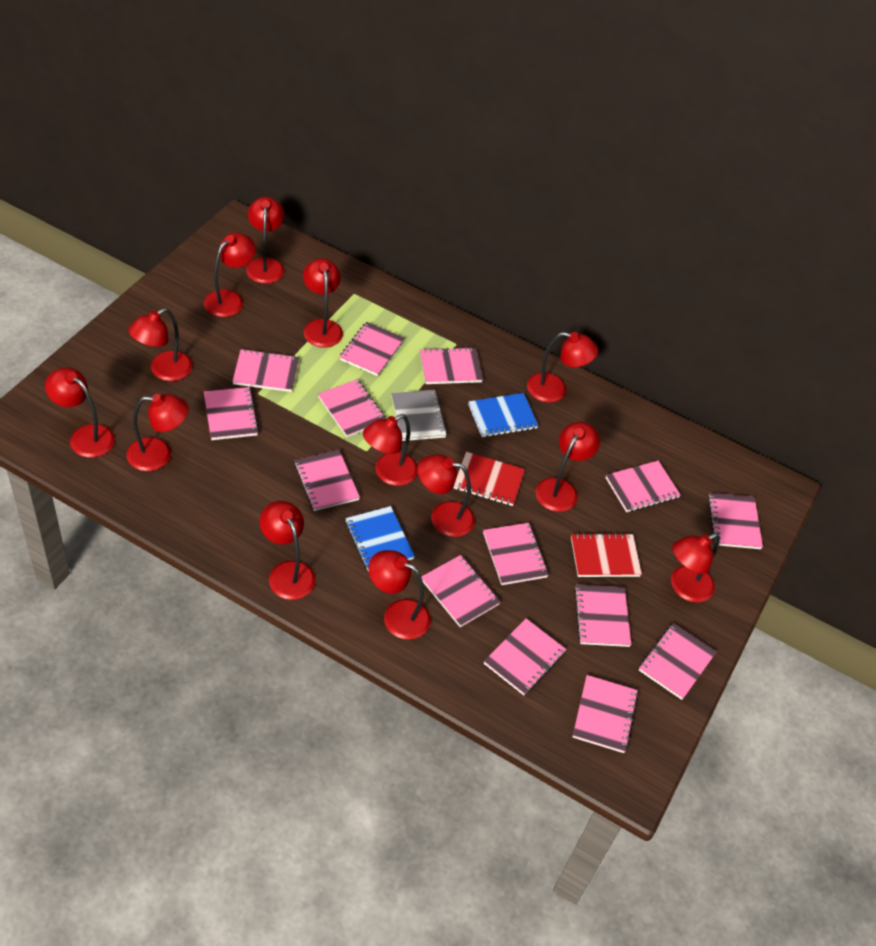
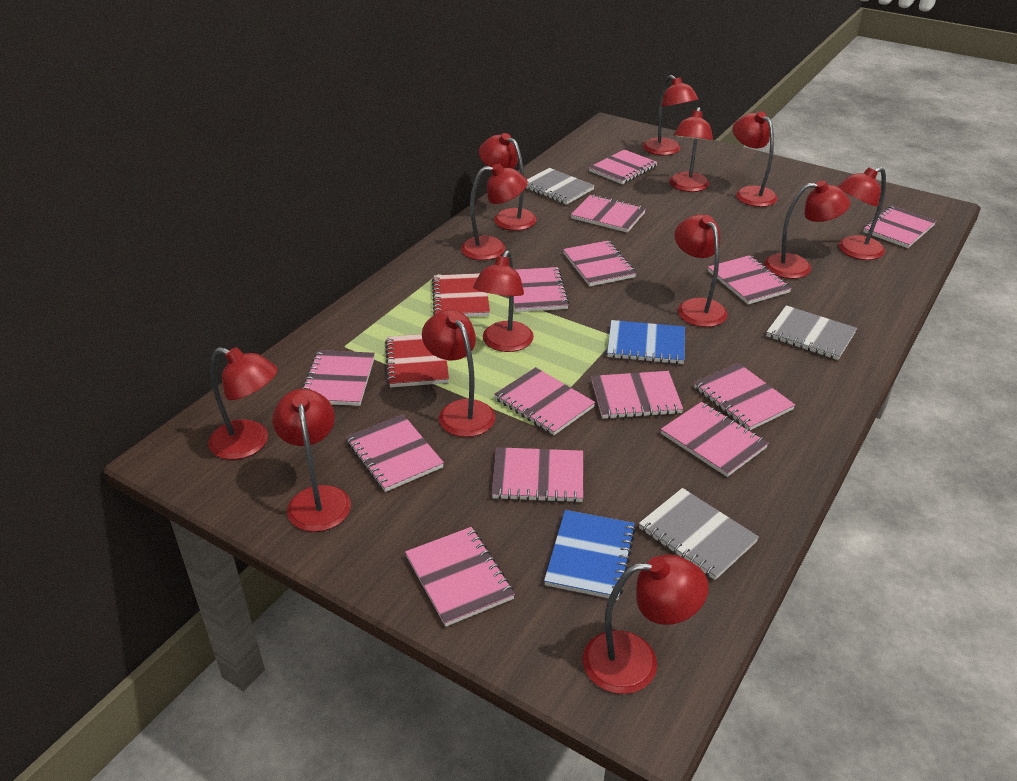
grey notebook: 1 -> 3

